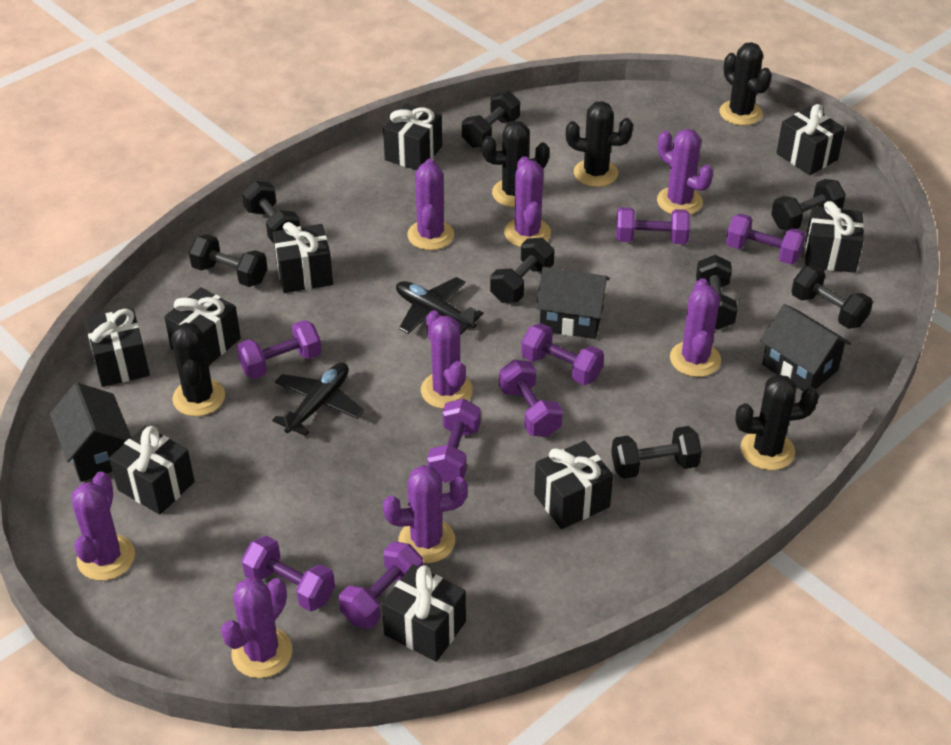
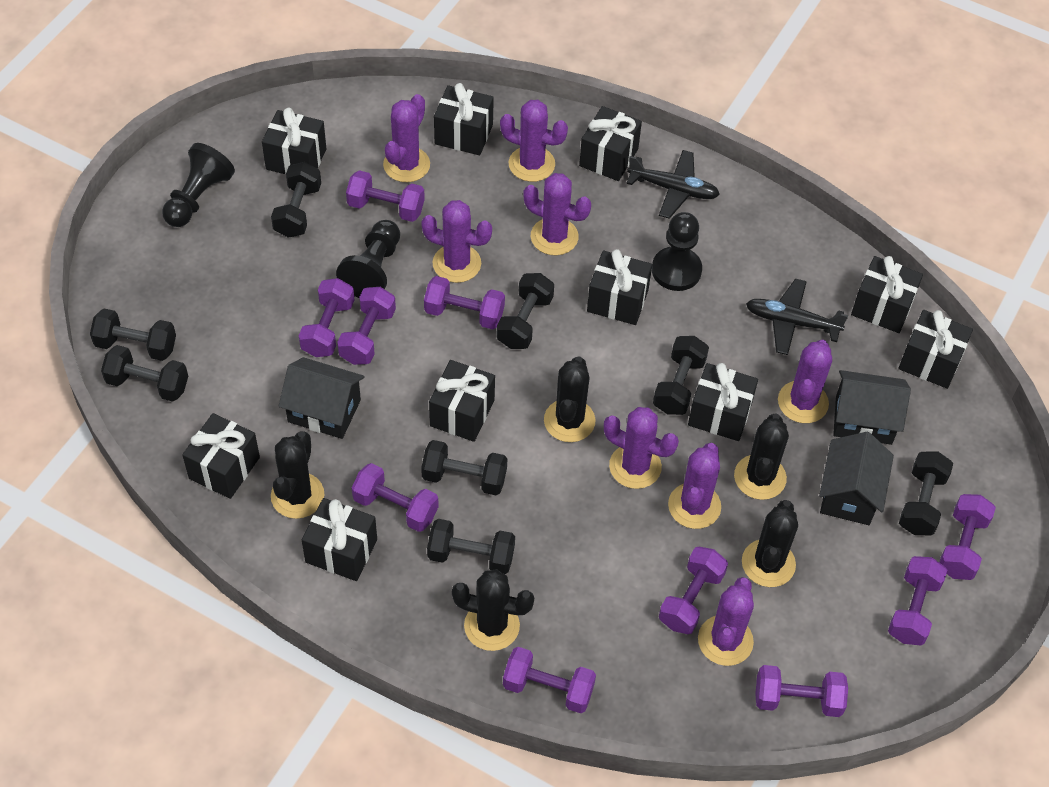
black gift: 9 -> 10
black pawn: 0 -> 3
purple dumbbell: 8 -> 10

